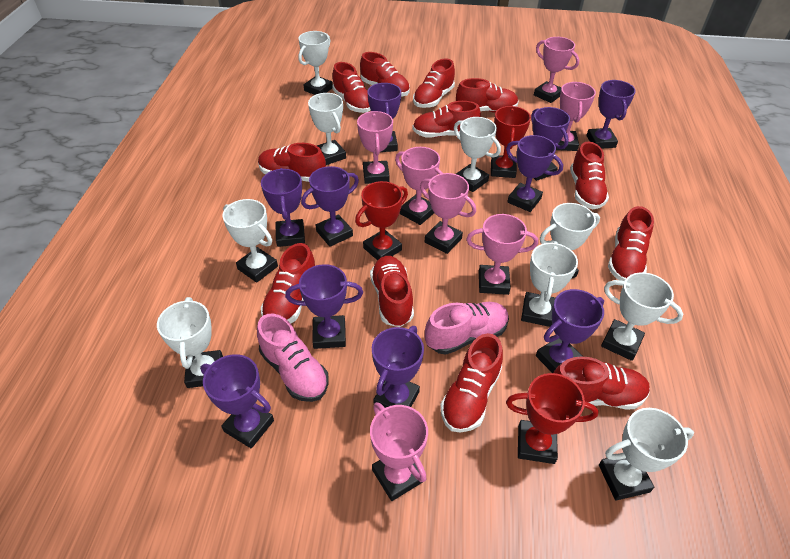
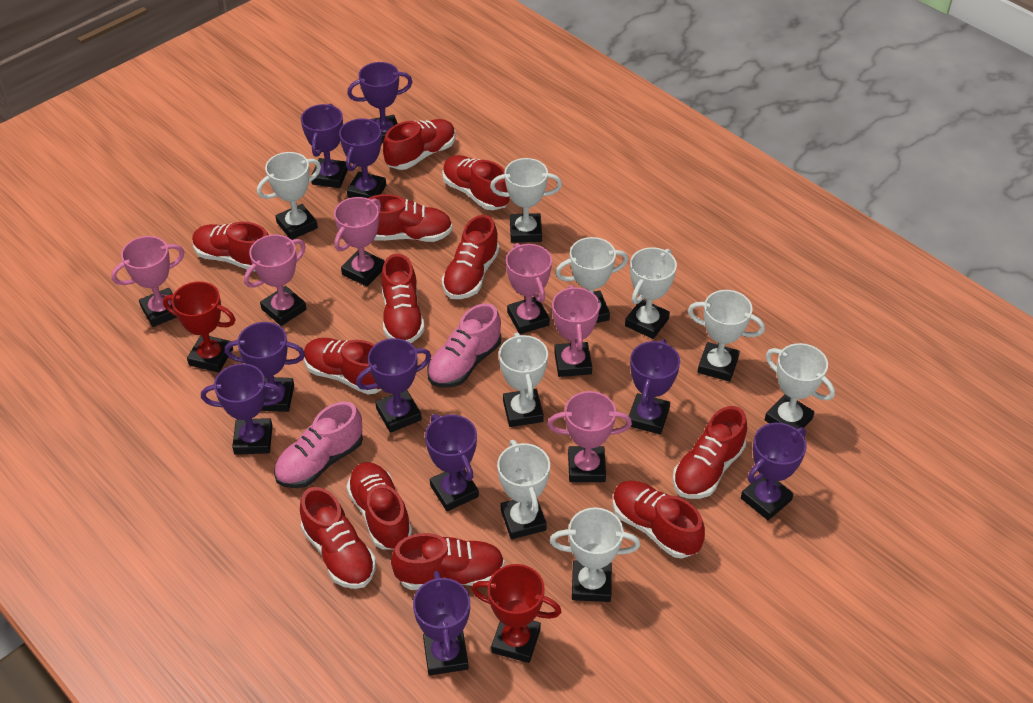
pink trophy: 7 -> 6
red trophy: 3 -> 2

